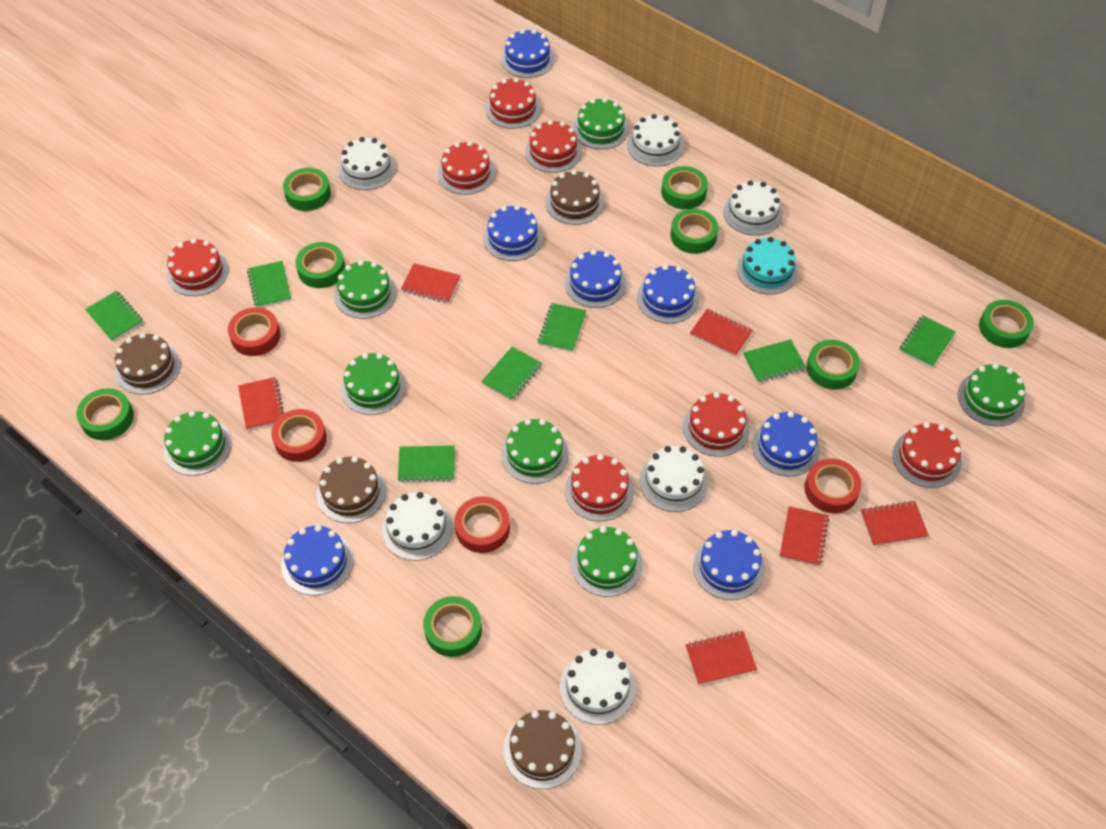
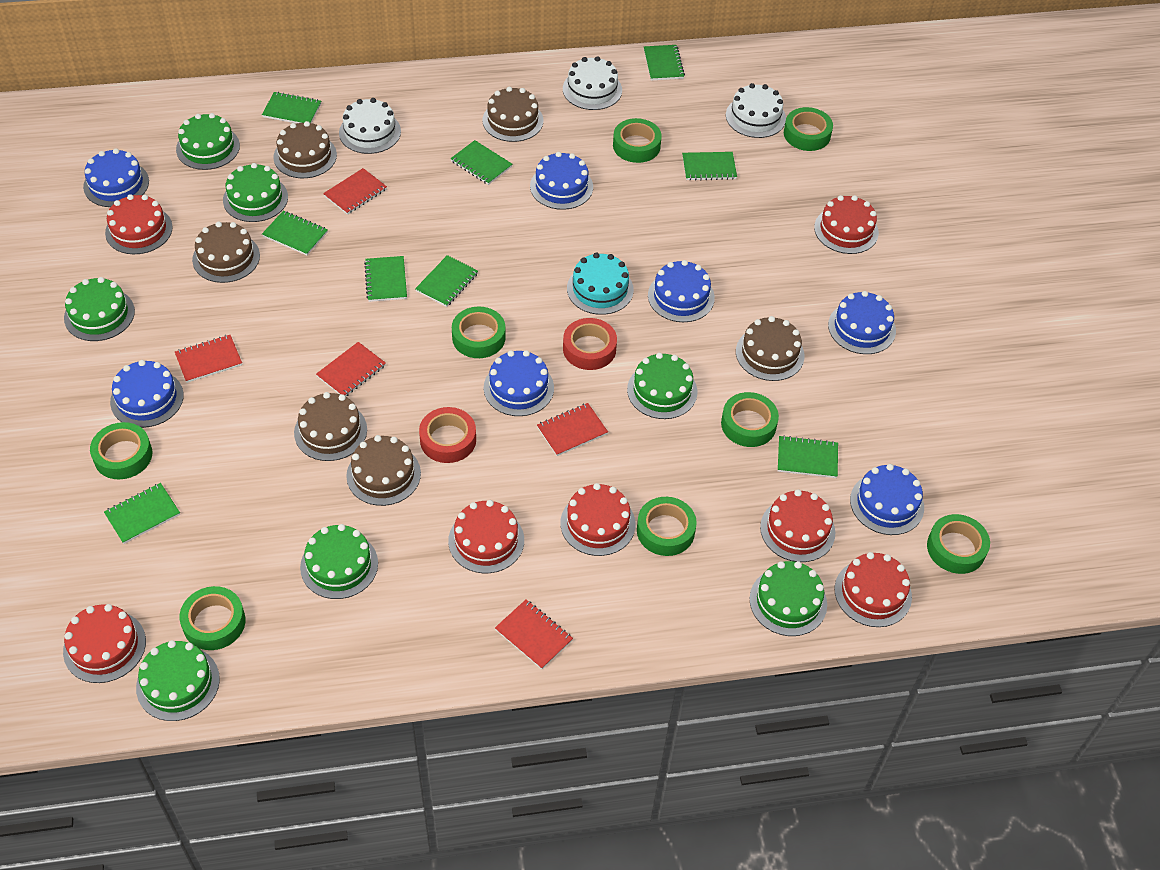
brown cake: 4 -> 6
green notebook: 7 -> 9
red notebook: 6 -> 5
red tape: 4 -> 2
white cake: 6 -> 3

